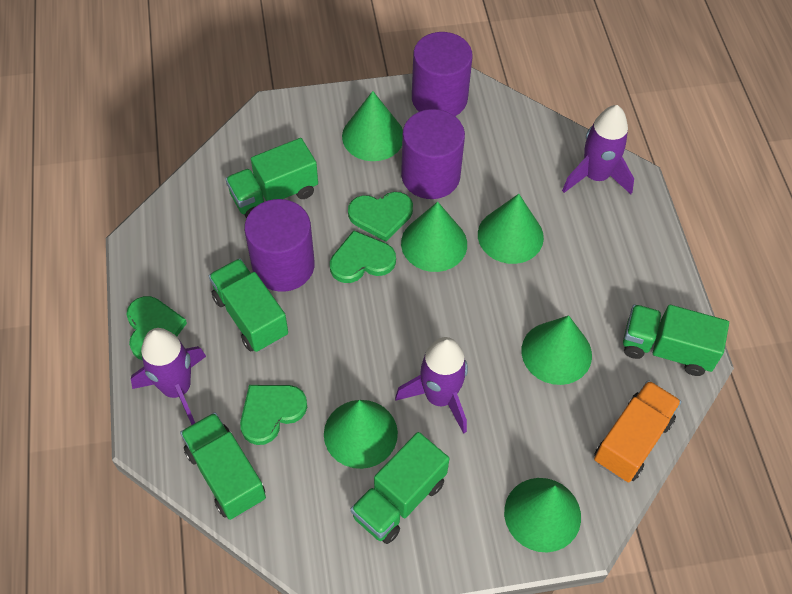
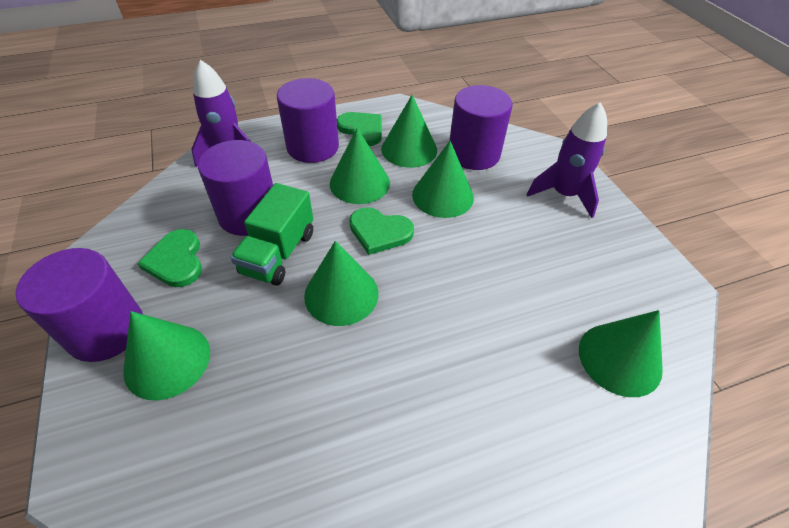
green heart: 4 -> 3
green truck: 5 -> 1
orange truck: 1 -> 0
purple cylinder: 3 -> 4
purple rocket: 3 -> 2

